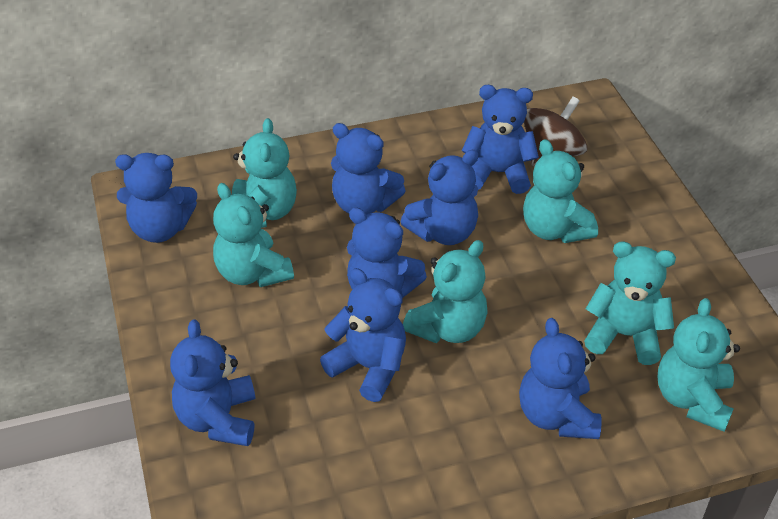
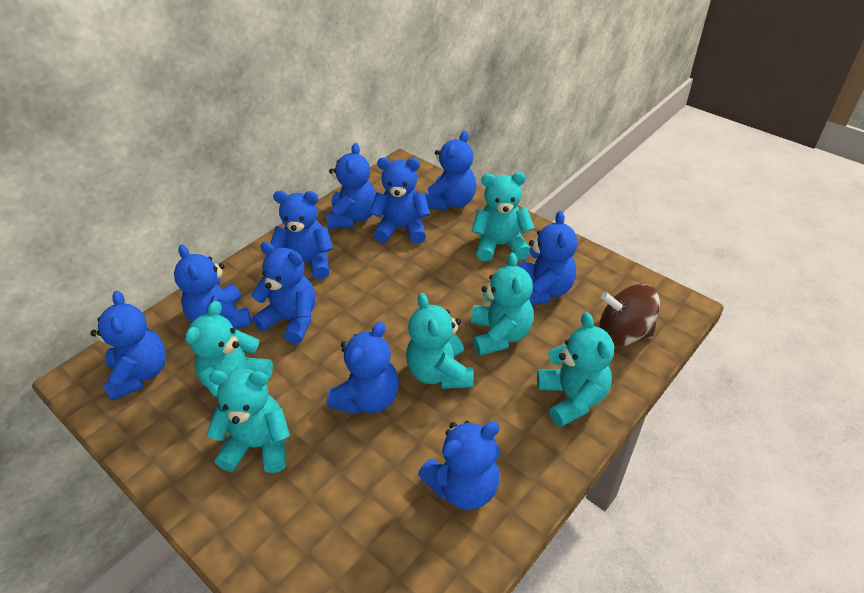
blue teddy bear: 8 -> 10

